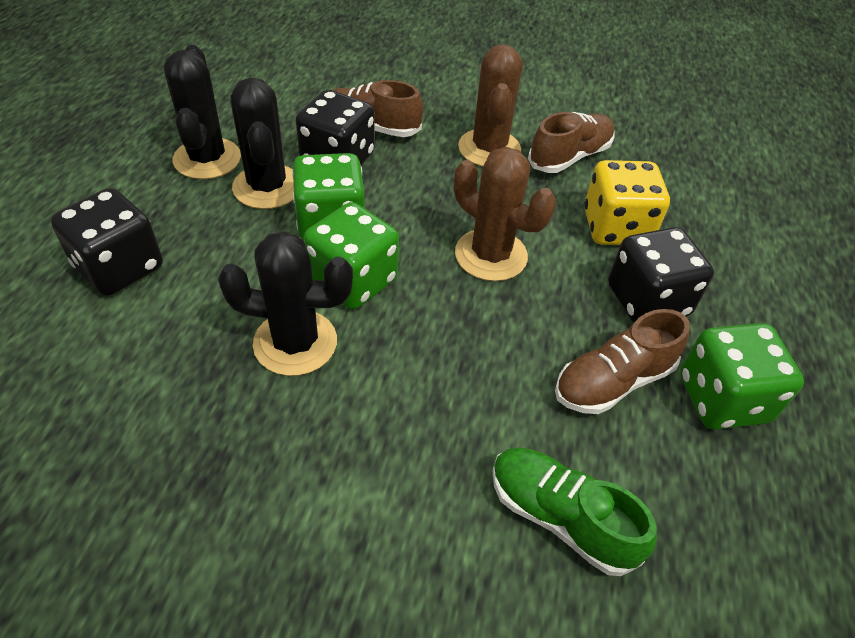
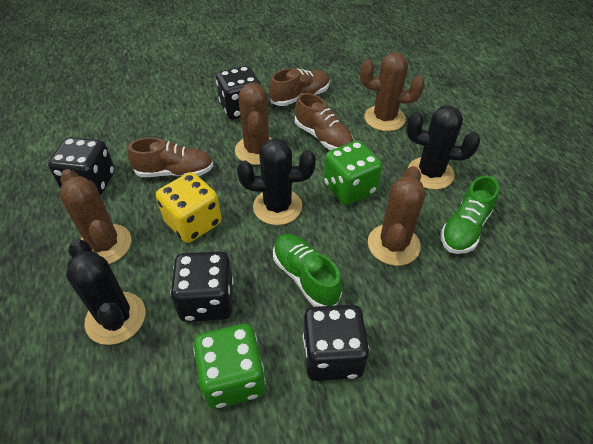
black dice: 3 -> 4
brown cactus: 2 -> 4
green dice: 3 -> 2
green shoe: 1 -> 2

